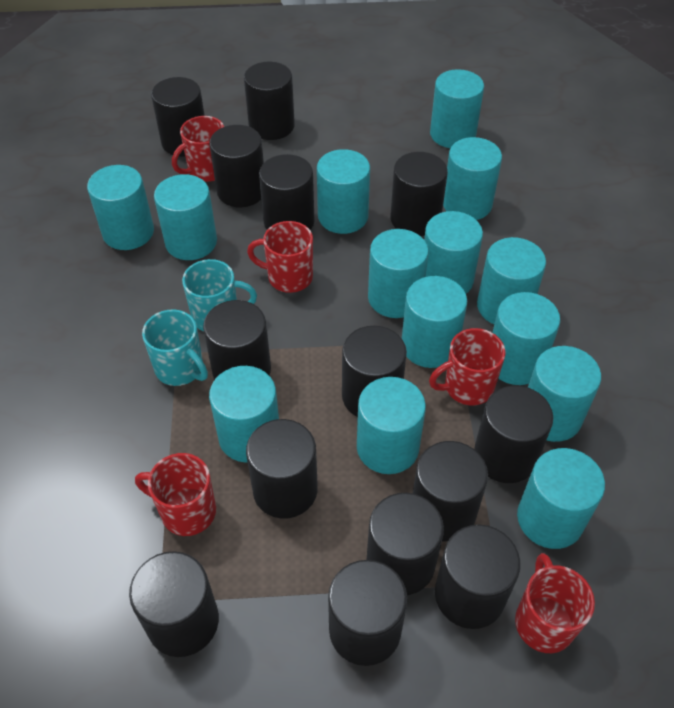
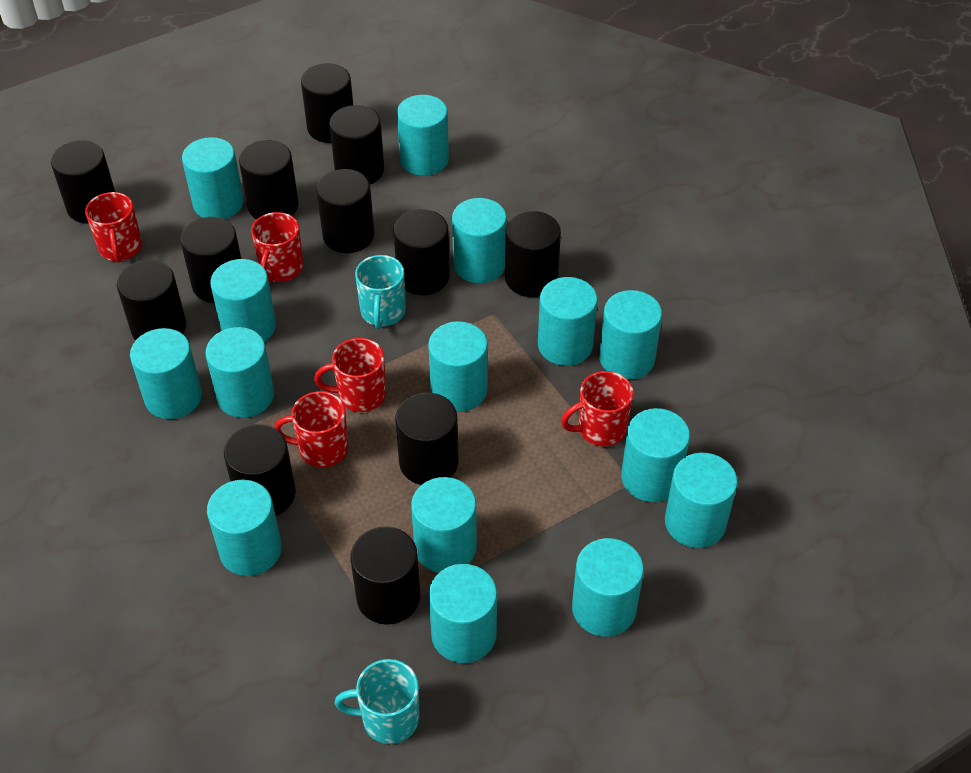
black cylinder: 14 -> 12
turquoise cylinder: 14 -> 15

